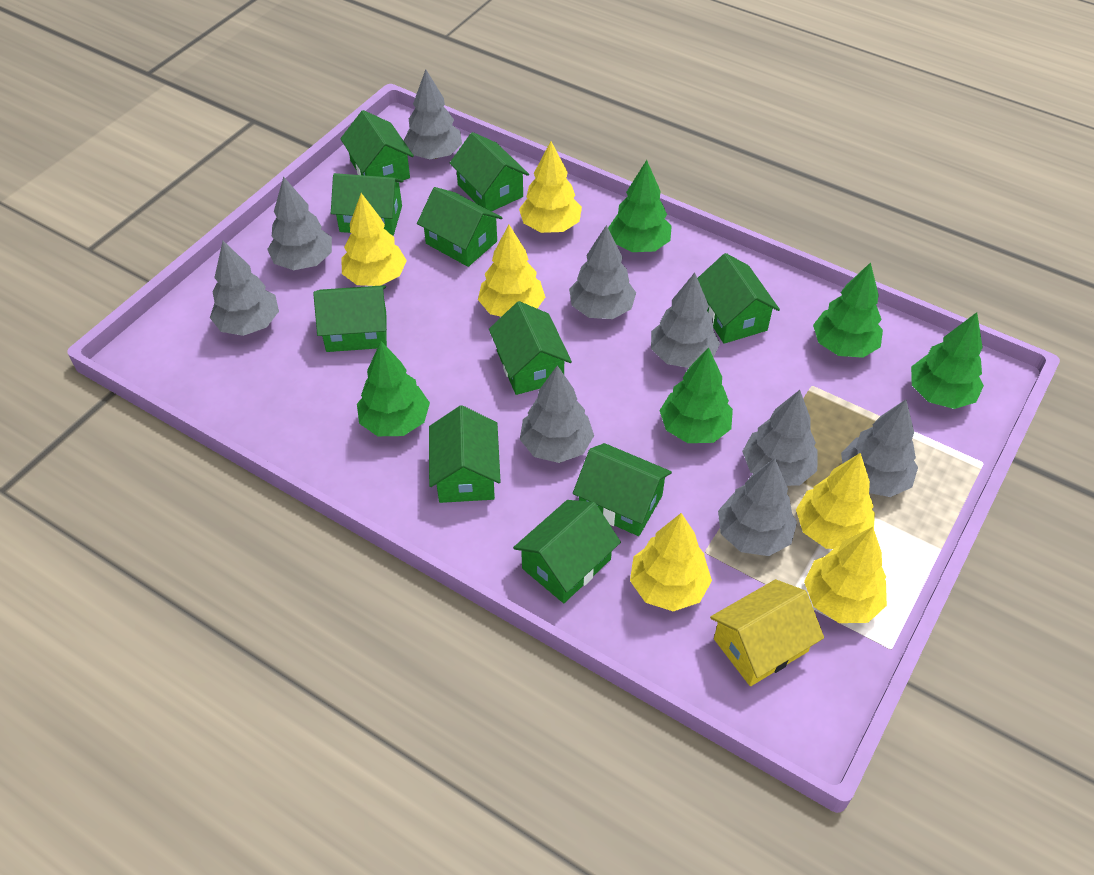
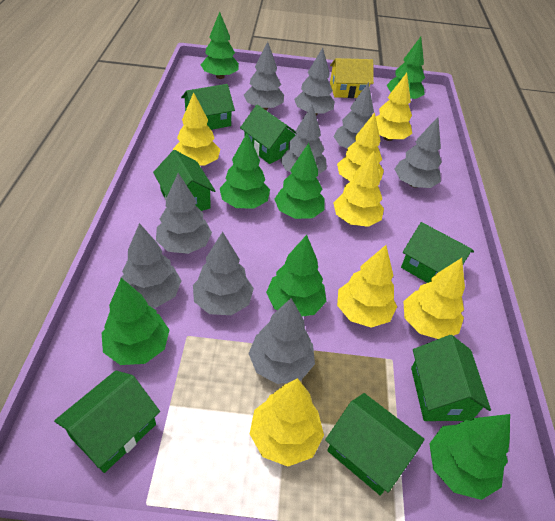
green house: 10 -> 7
green tree: 5 -> 7
yellow tree: 6 -> 7

